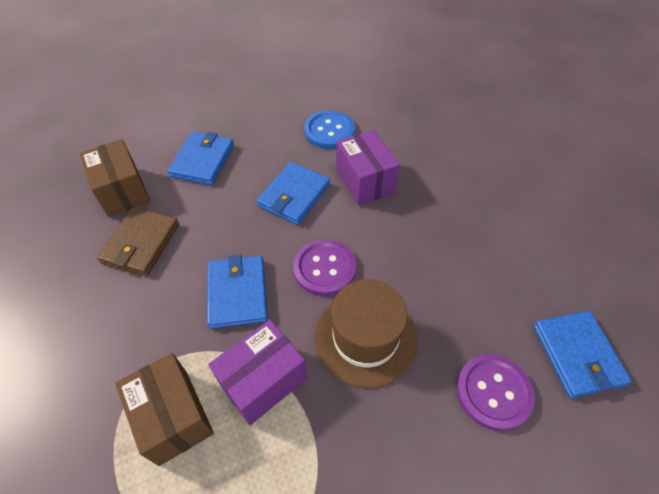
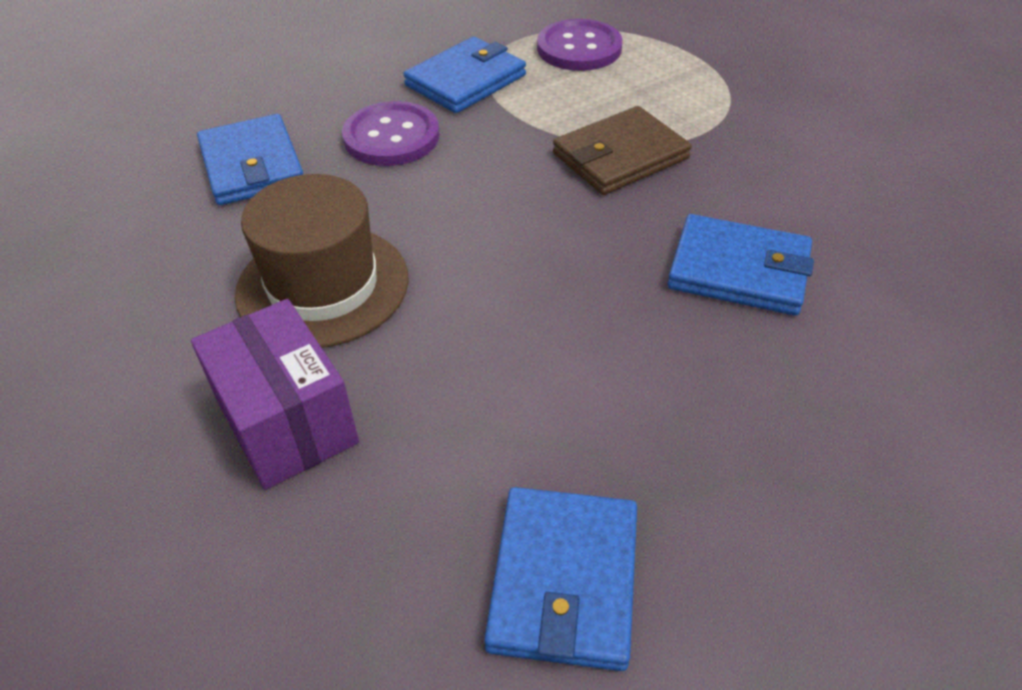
blue button: 1 -> 0
brown box: 2 -> 0
purple box: 2 -> 1

